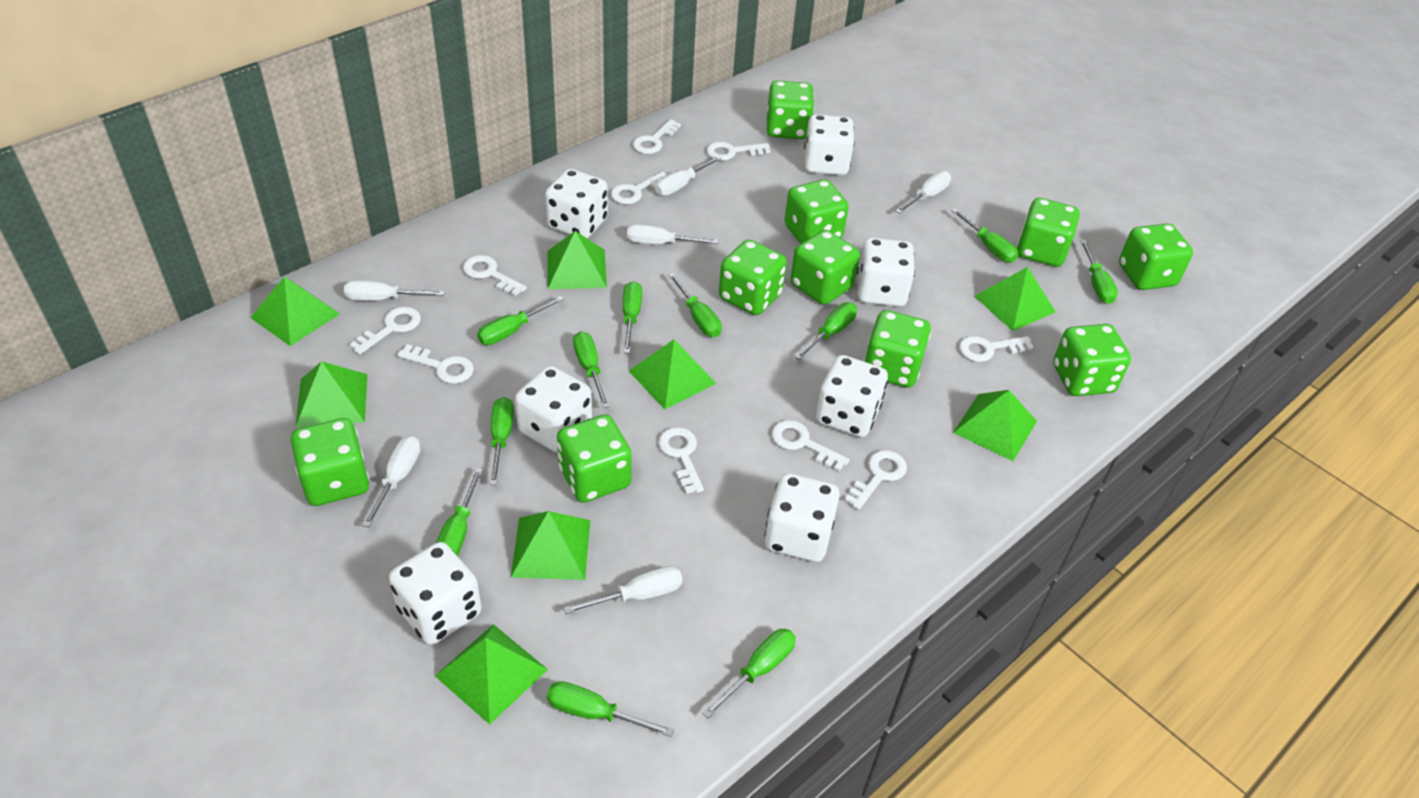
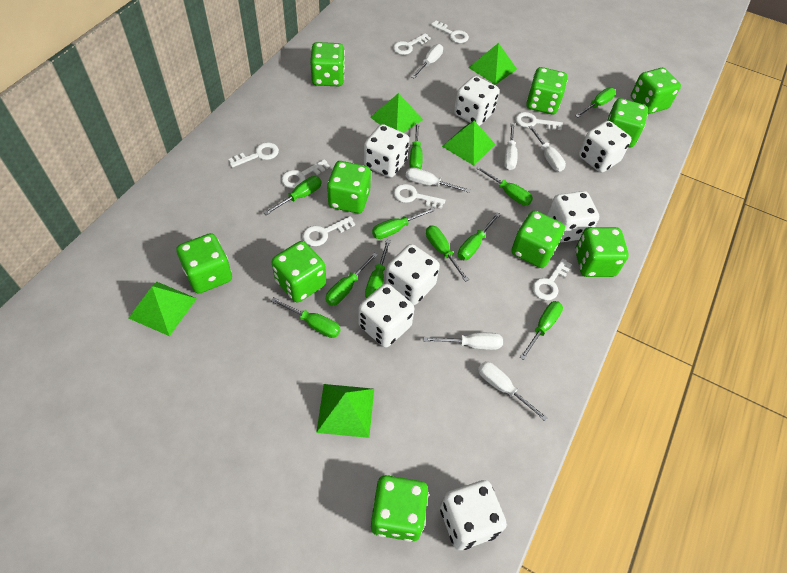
green pyramid: 8 -> 5
white key: 10 -> 8

